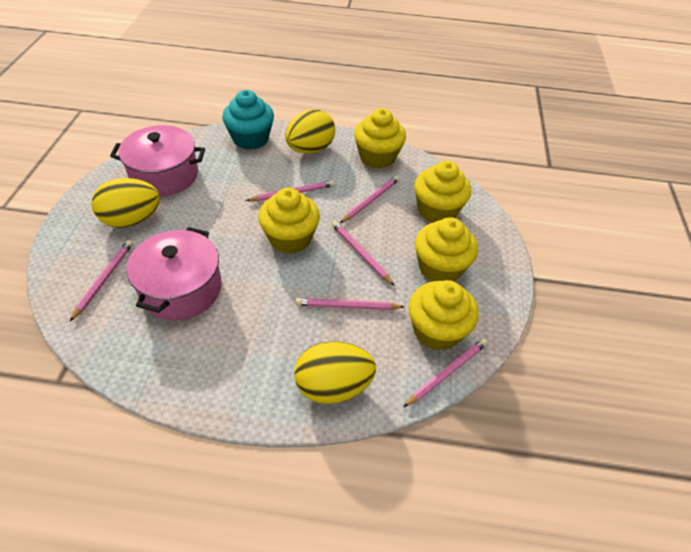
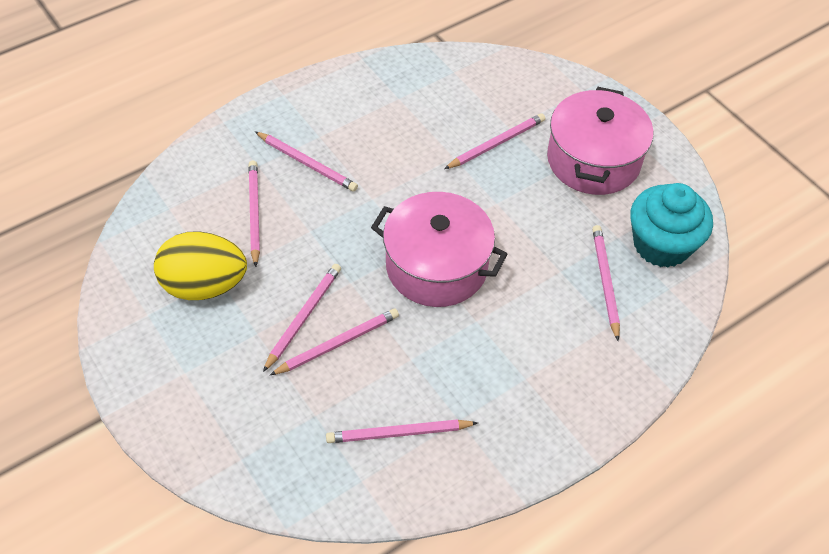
pink pencil: 6 -> 7
yellow cupcake: 5 -> 0
yellow egg: 3 -> 1

